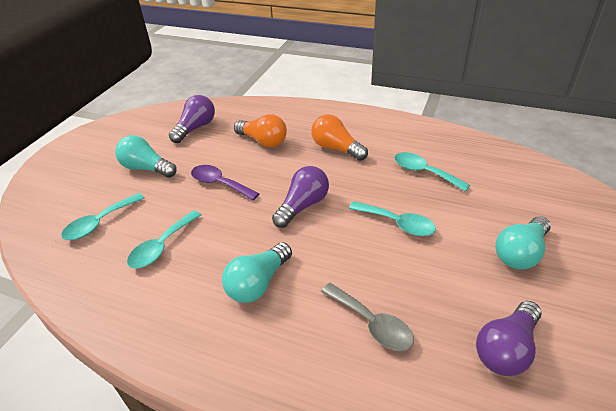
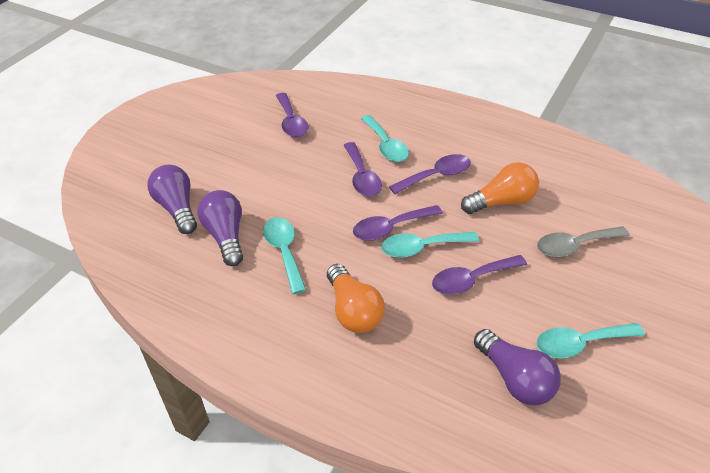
purple spoon: 1 -> 5
turquoise light bulb: 3 -> 0

